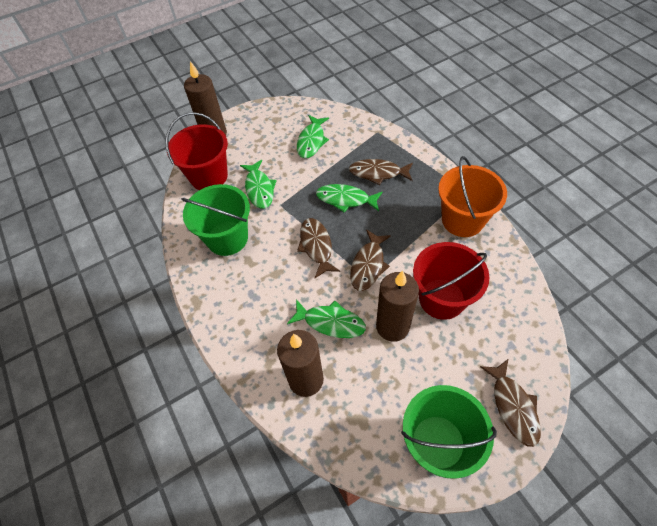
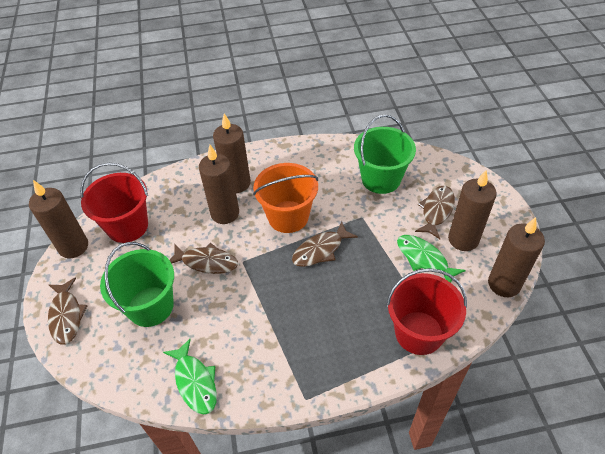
brown candle: 3 -> 5
green fish: 4 -> 2

